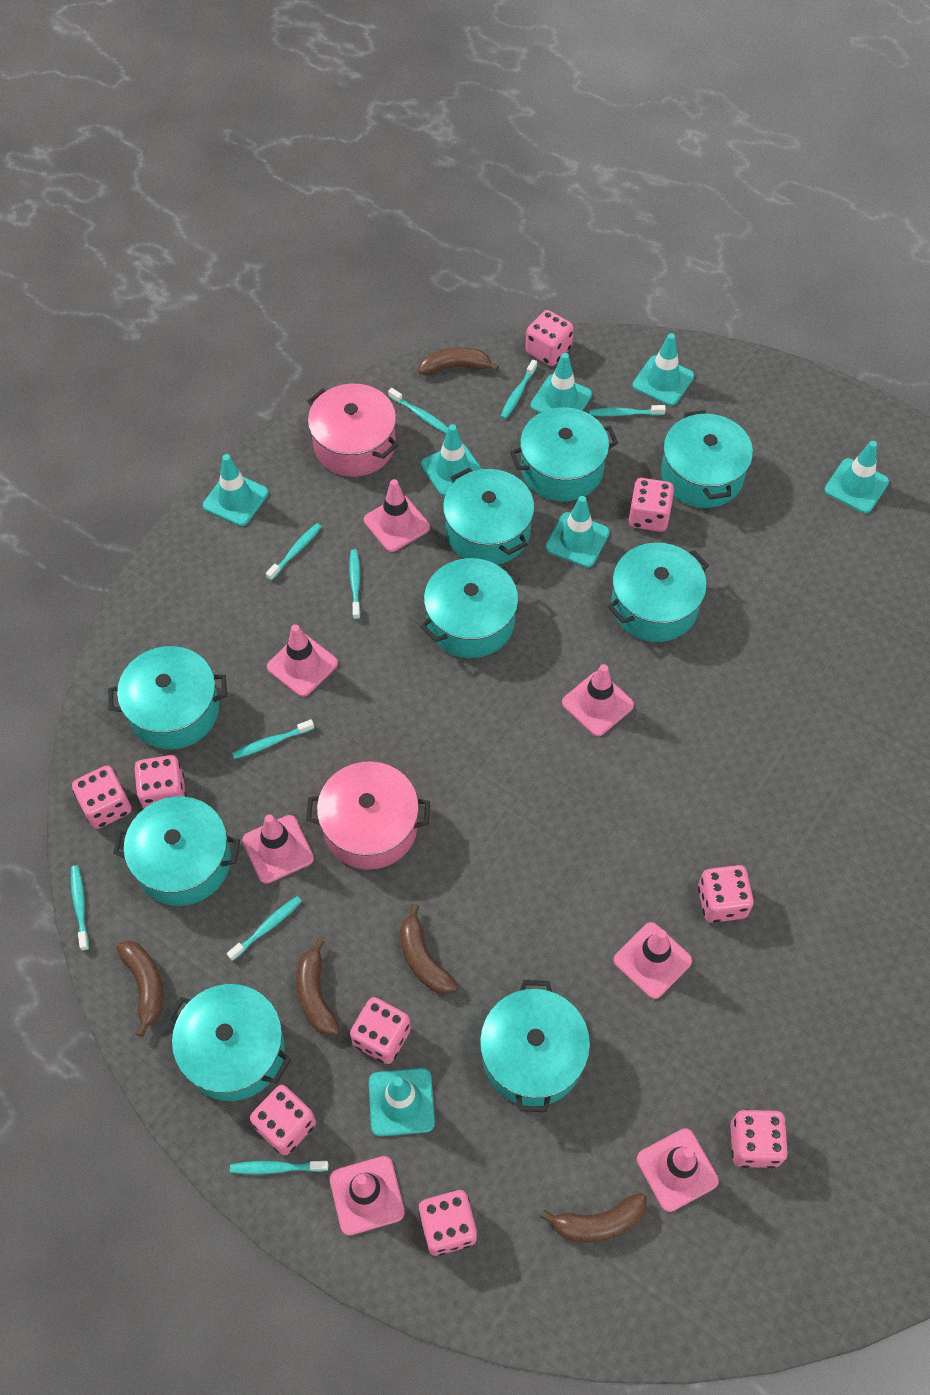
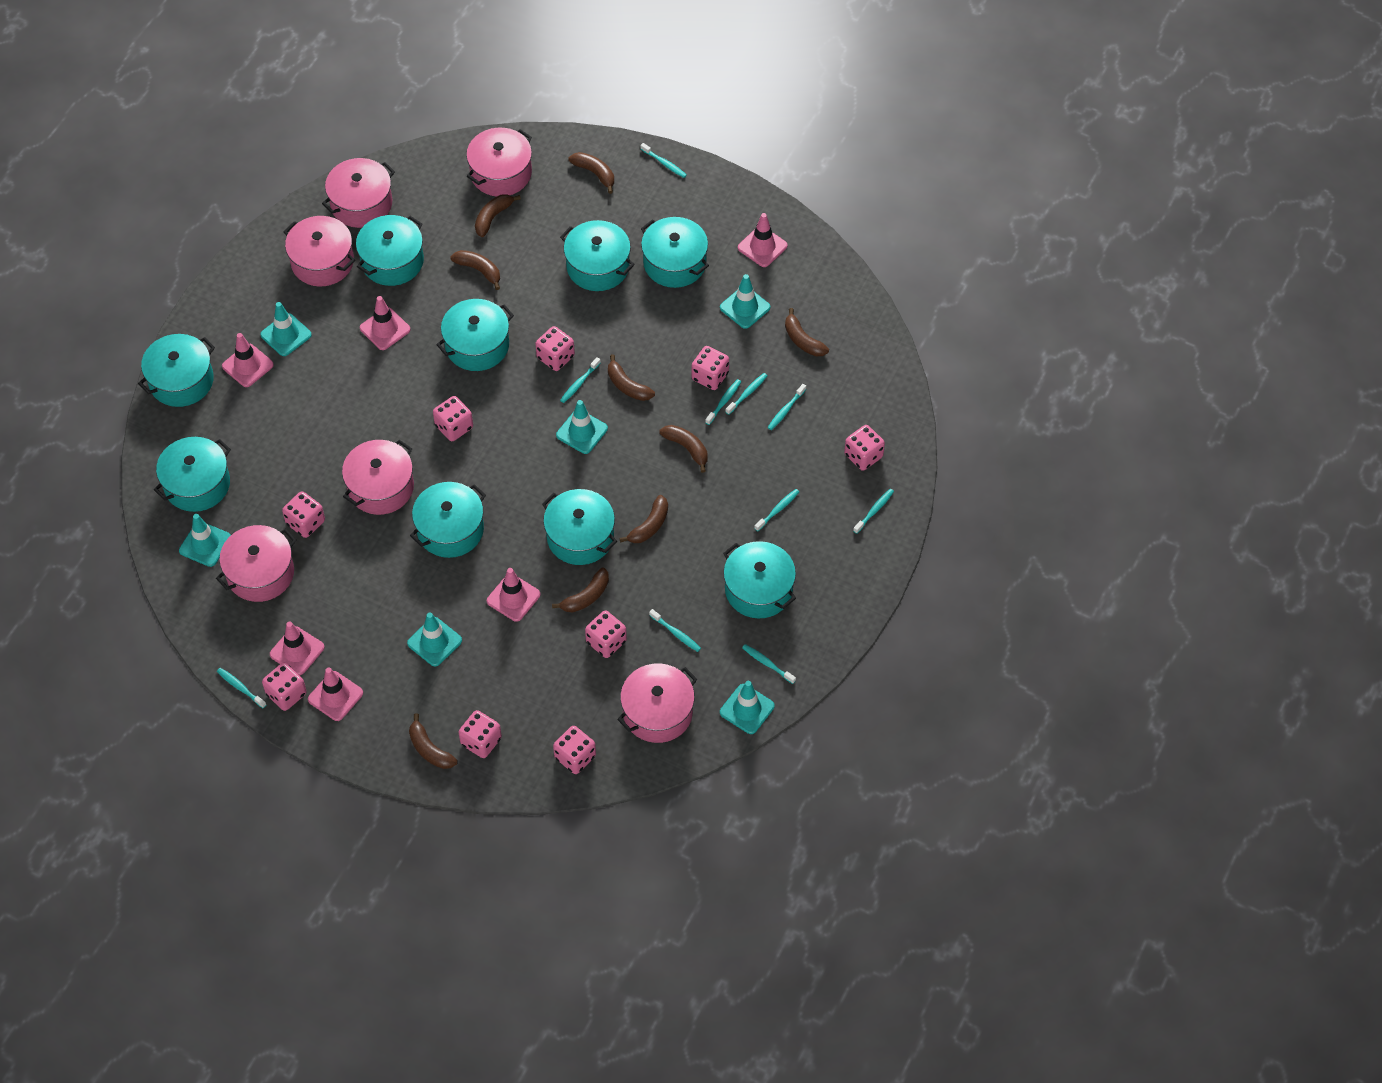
brown banana: 5 -> 9
pink pot: 2 -> 6
pink traffic cone: 7 -> 6
turquoise toothbrush: 9 -> 10
turquoise traffic cone: 7 -> 6

